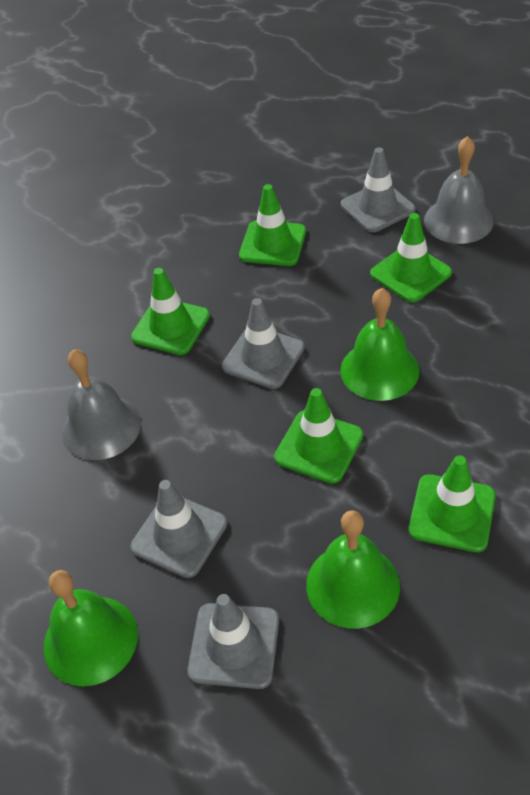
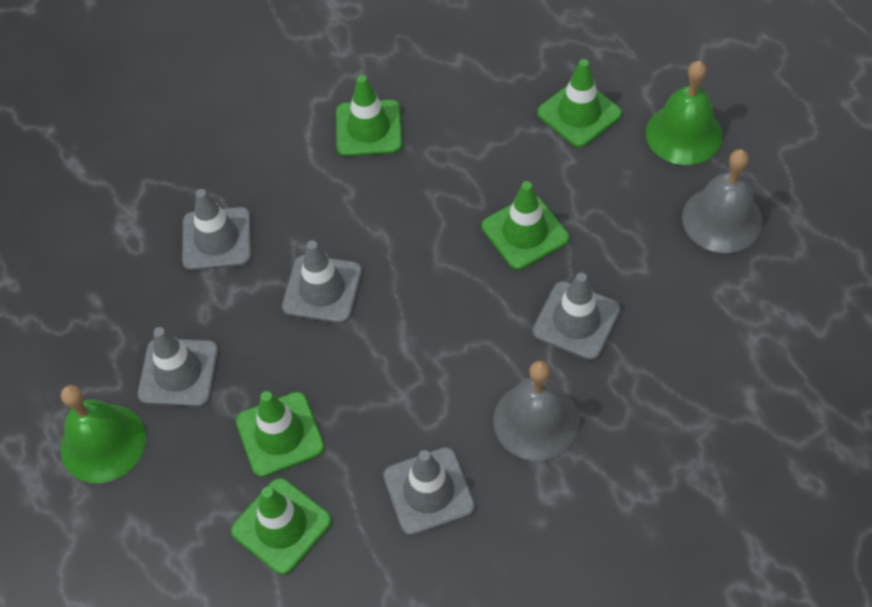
green bell: 3 -> 2
grey traffic cone: 4 -> 5

